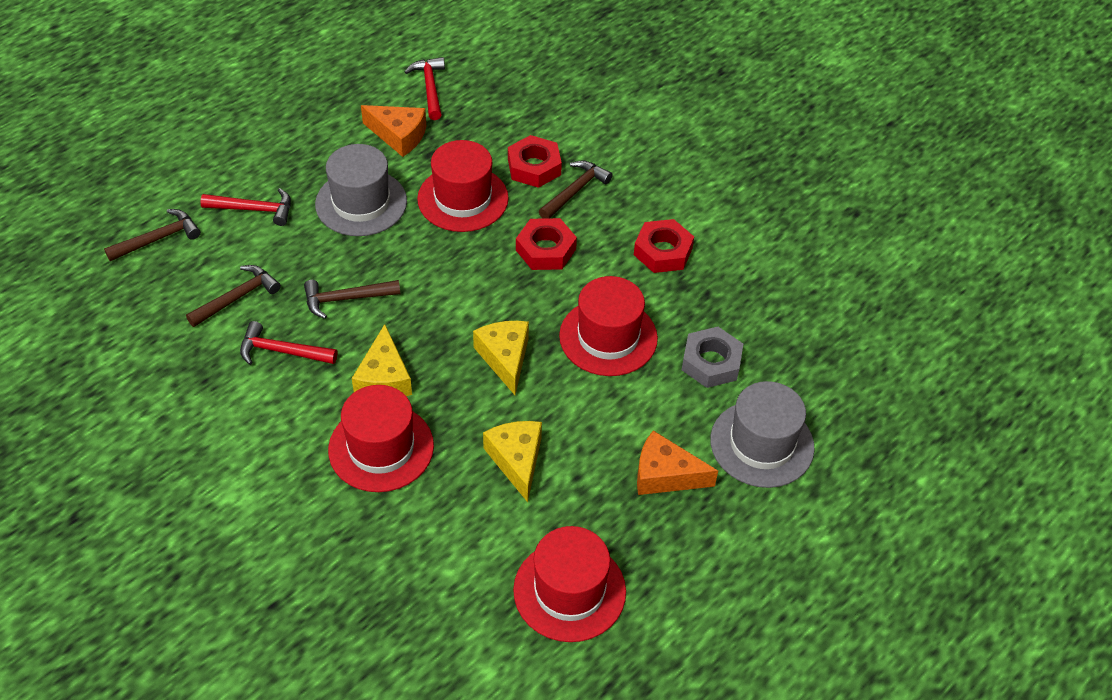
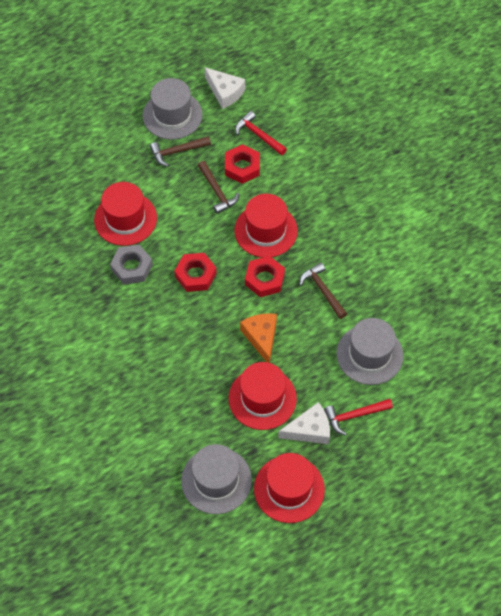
brown hammer: 4 -> 3
grey hat: 2 -> 3
orange cheese: 2 -> 1
red hammer: 3 -> 2
white cheese: 0 -> 2
yellow cheese: 3 -> 0

